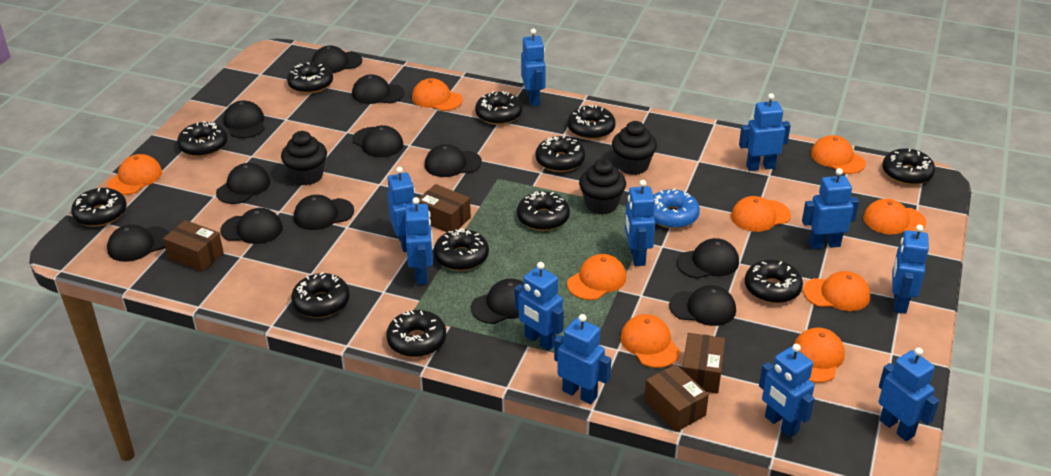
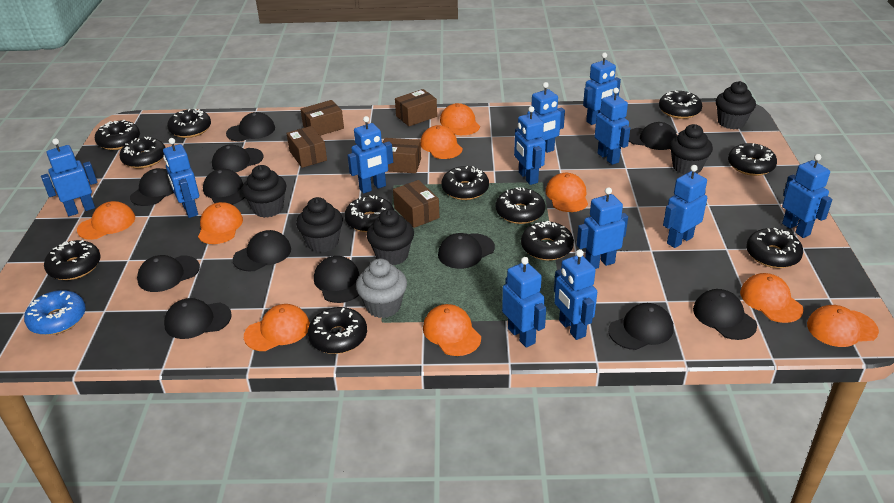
black cupcake: 3 -> 5
blue robot: 11 -> 12
brown box: 4 -> 5
grey cupcake: 0 -> 1

